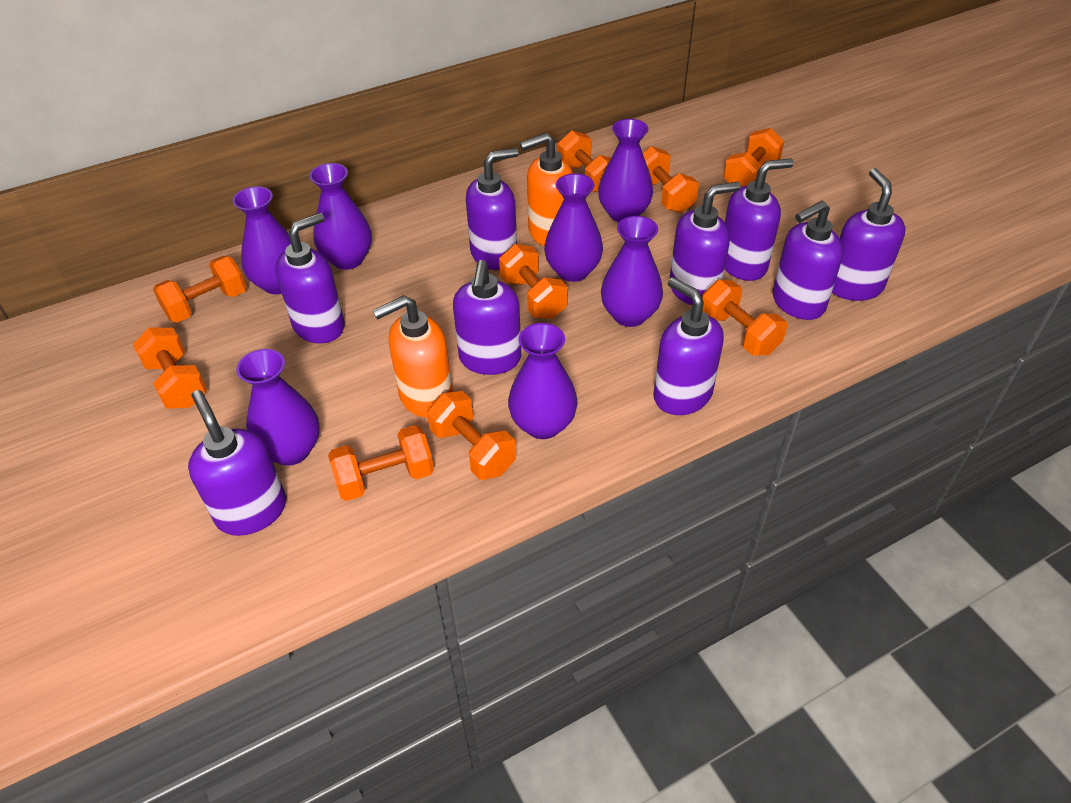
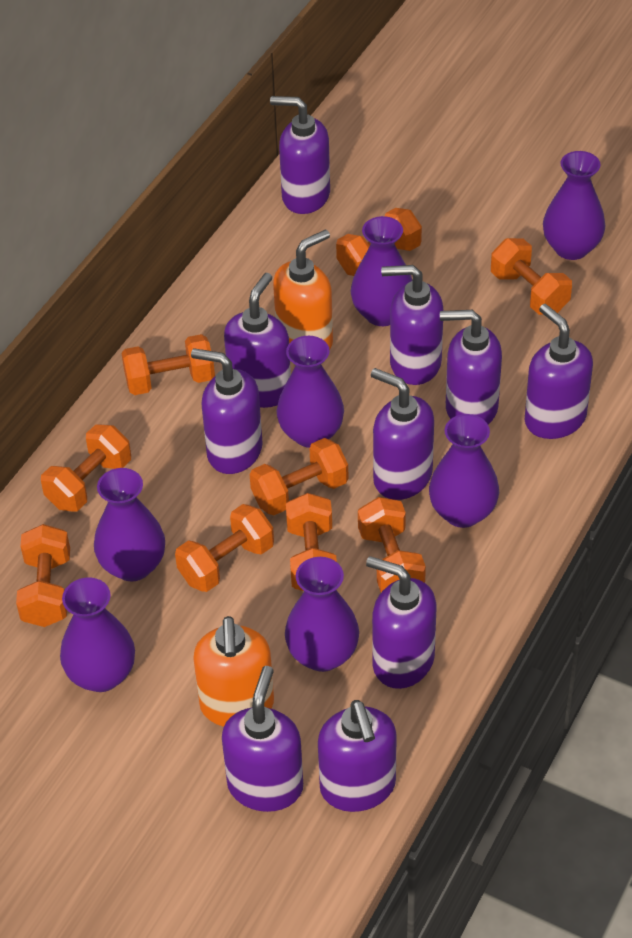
purple soap dispenser: 9 -> 10

